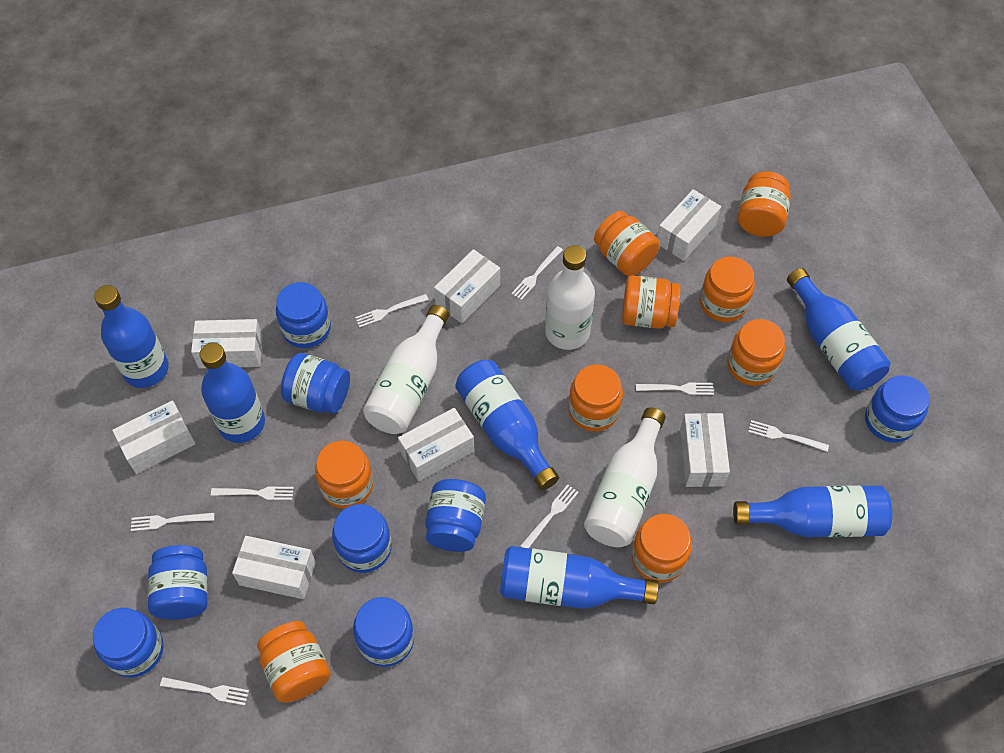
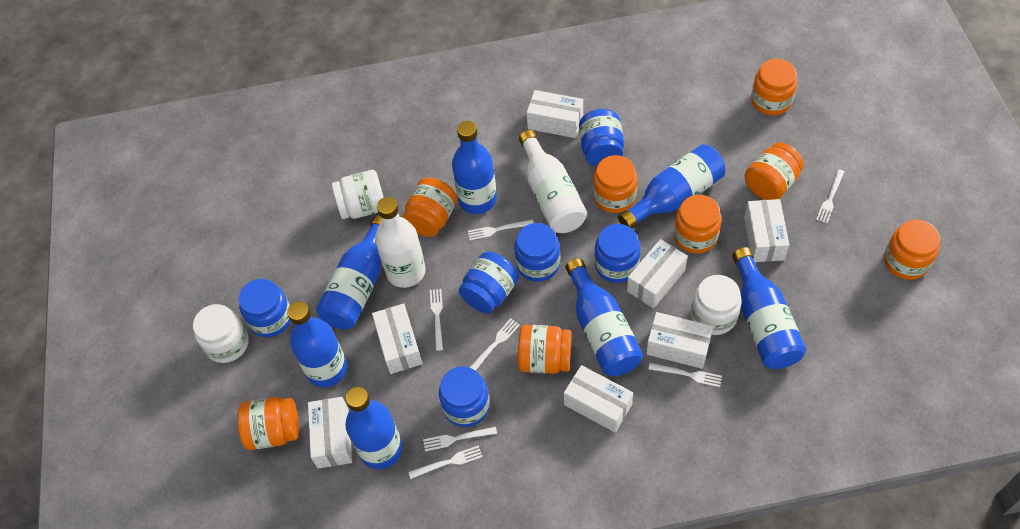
blue bottle: 6 -> 7
blue jar: 8 -> 6
orange jar: 9 -> 8
white bottle: 3 -> 2
white fork: 8 -> 7
white jar: 0 -> 3

